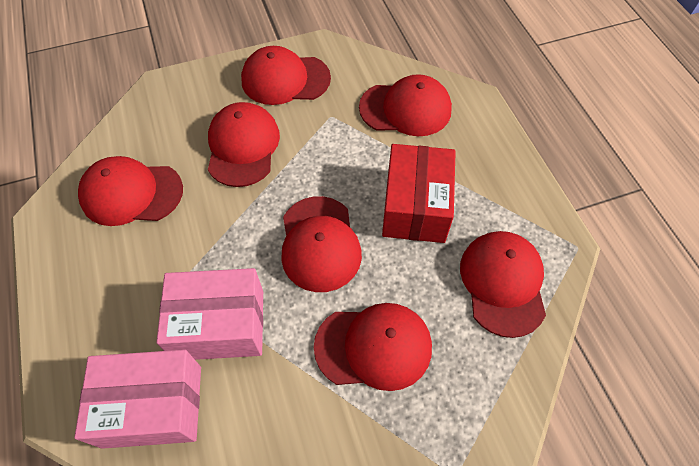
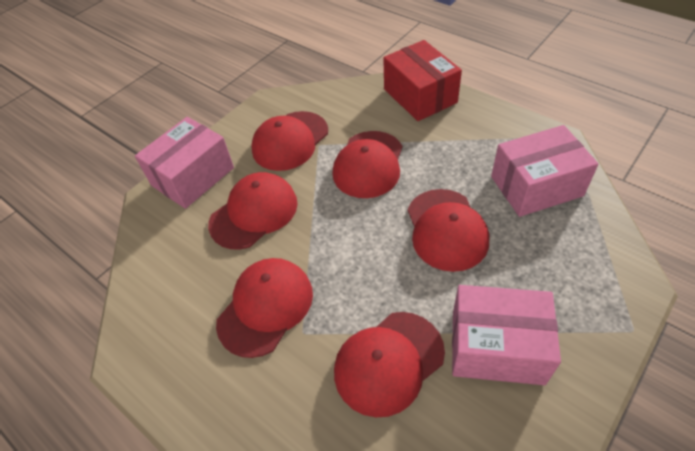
pink box: 2 -> 3
red cap: 7 -> 6

